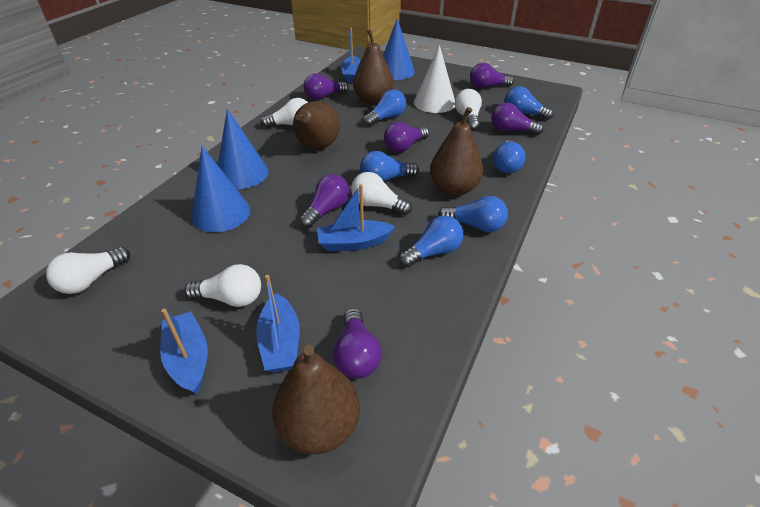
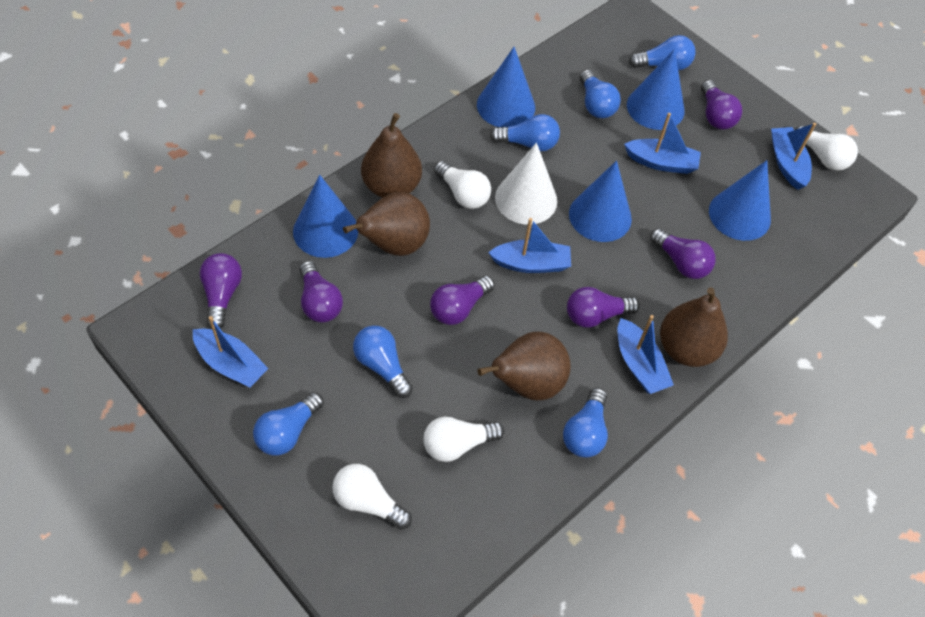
blue boat: 4 -> 5
blue cone: 3 -> 5
white light bulb: 5 -> 4

